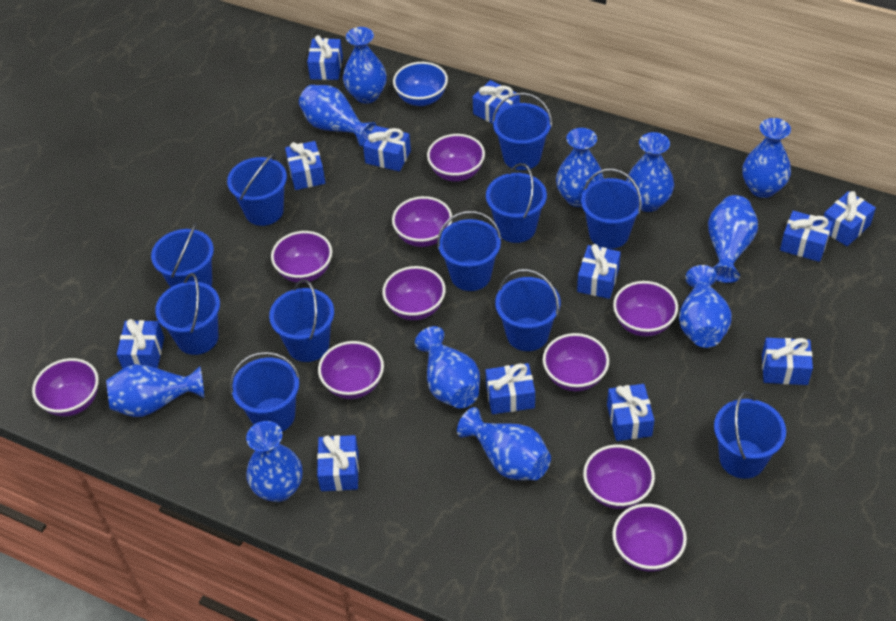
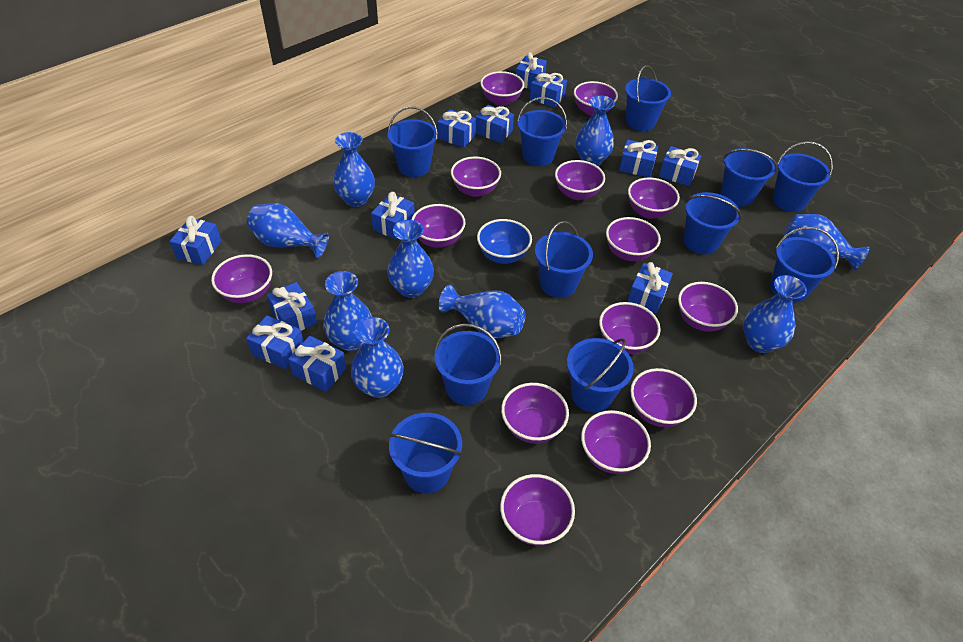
blue vase: 11 -> 9
purple bowl: 10 -> 14

